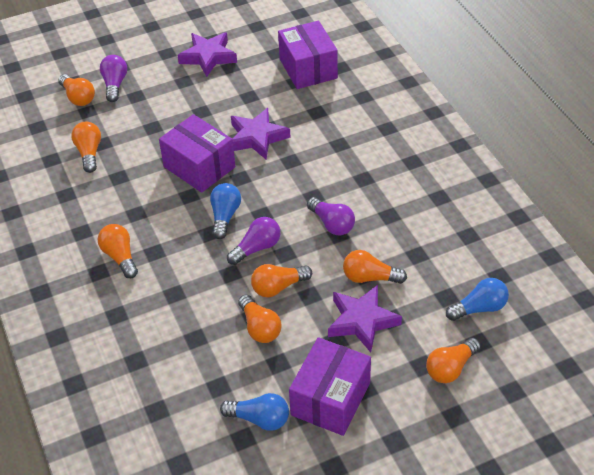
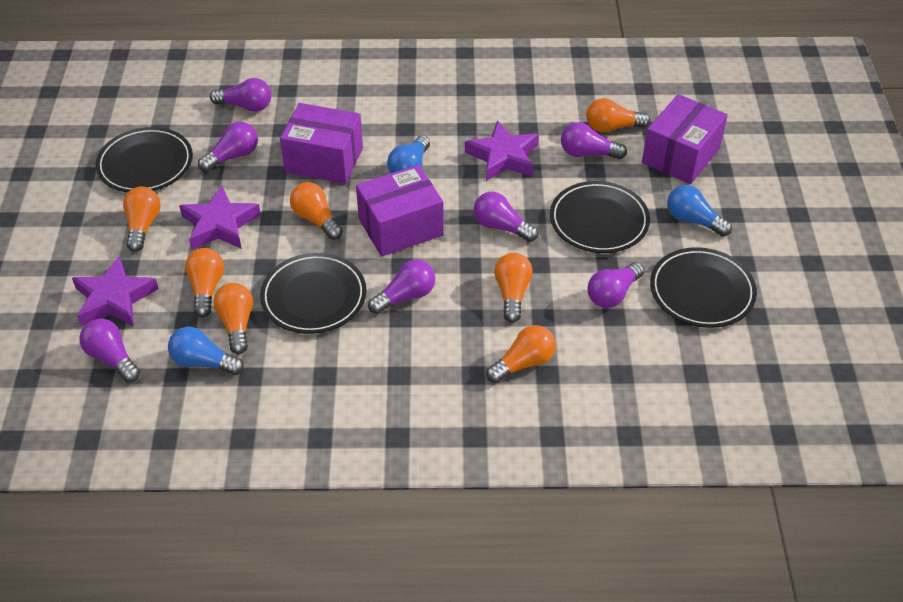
black plate: 0 -> 4
purple light bulb: 3 -> 7

